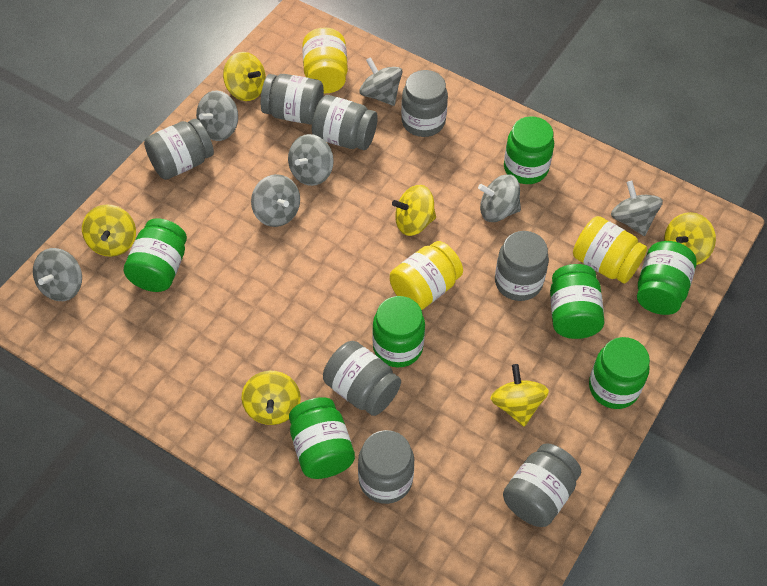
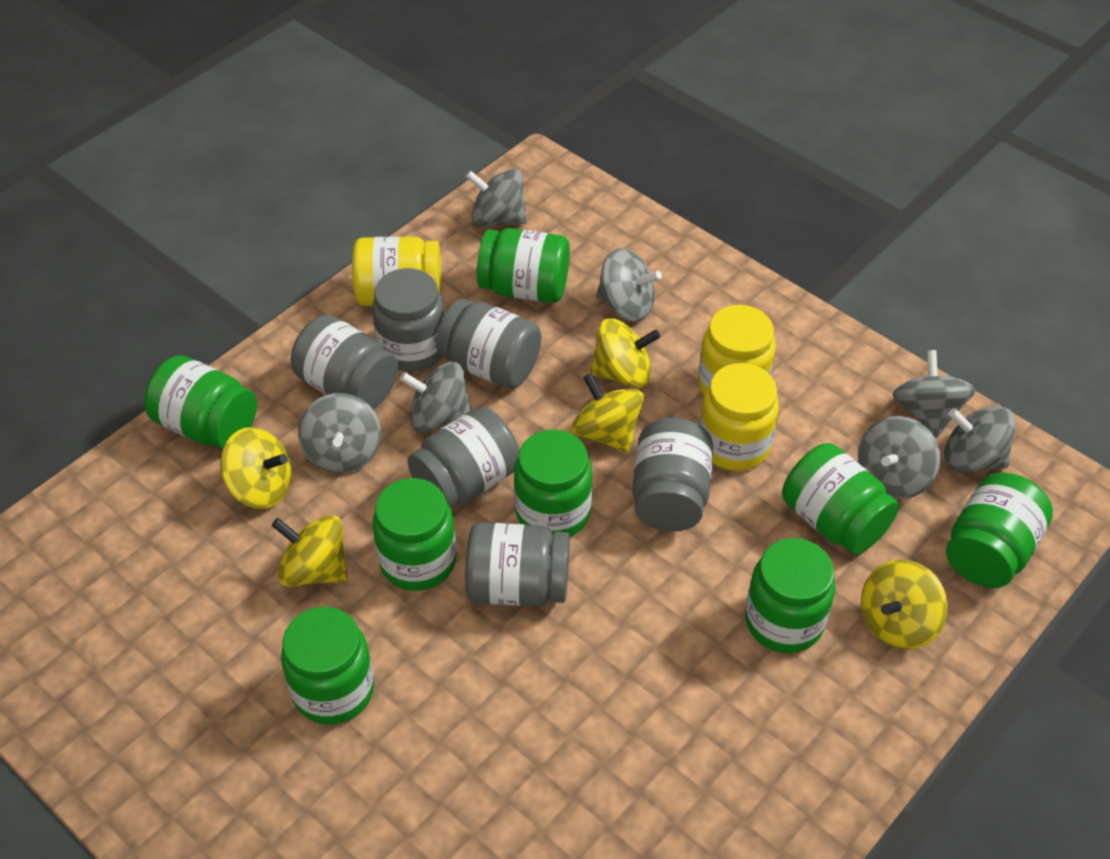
green jar: 7 -> 8
grey jar: 8 -> 6
yellow spinning top: 6 -> 5

